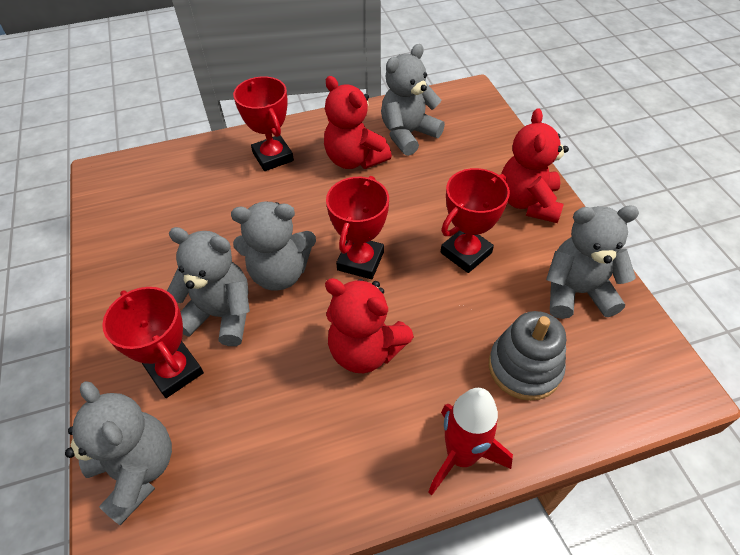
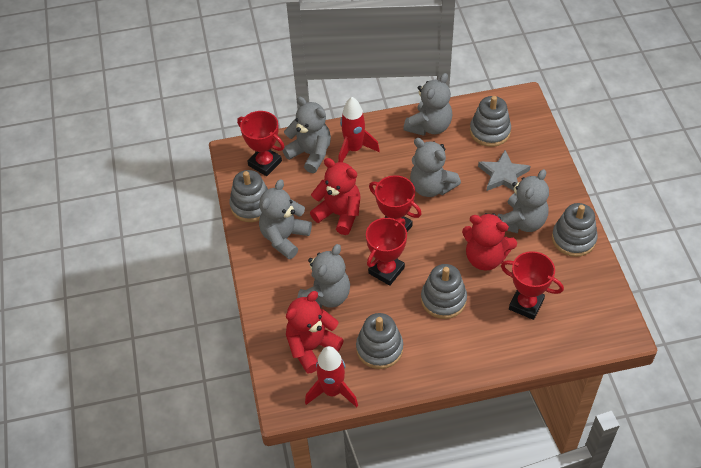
grey stacking toy: 1 -> 5
grey star: 0 -> 1
grey teddy bear: 5 -> 6
red rocket: 1 -> 2

